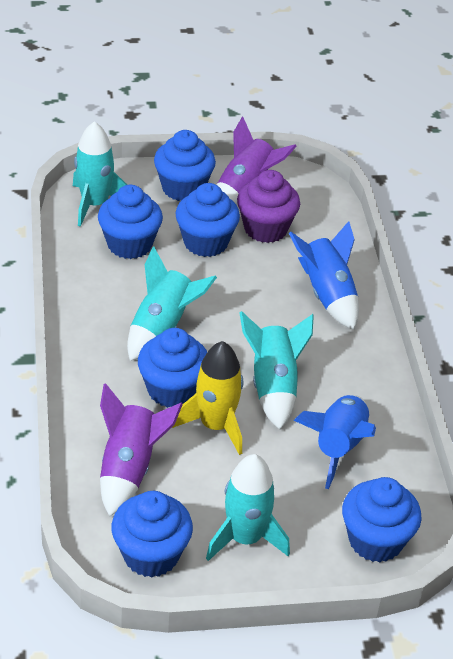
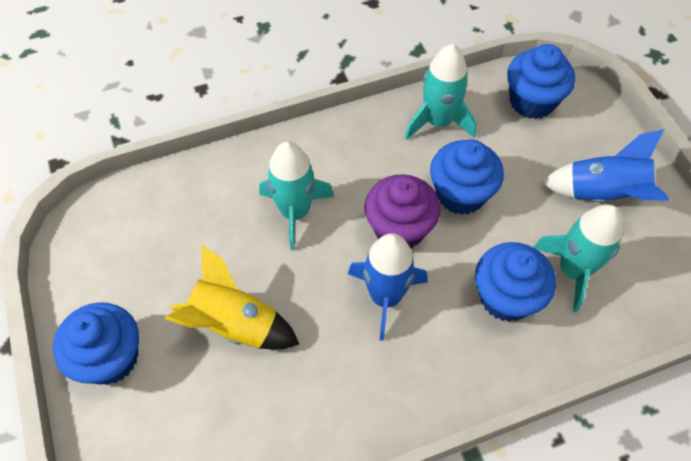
blue cupcake: 6 -> 4
purple rocket: 2 -> 0
turquoise rocket: 4 -> 3

